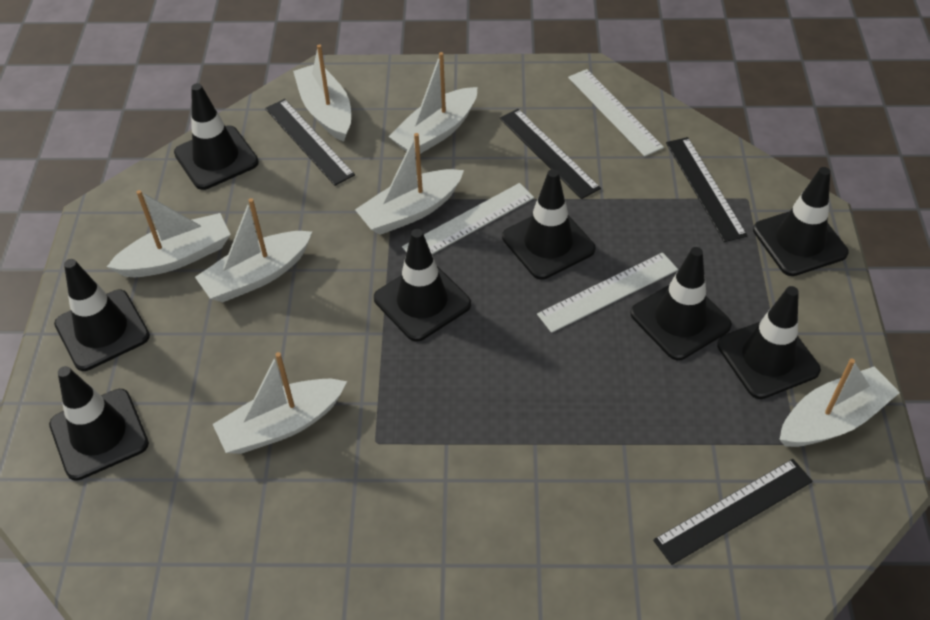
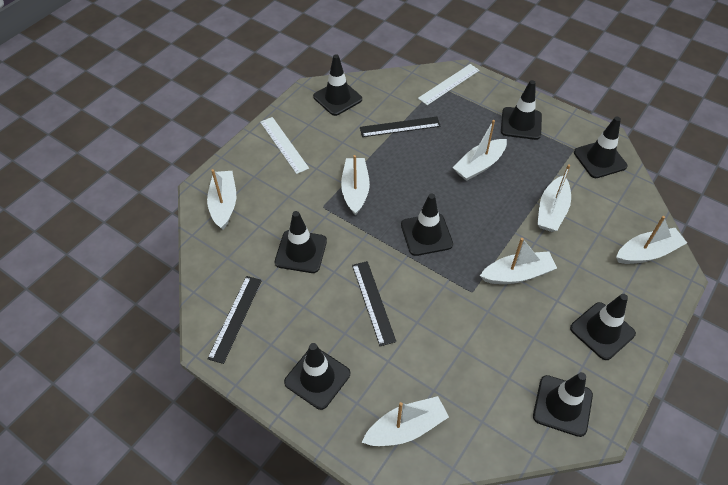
black ruler: 4 -> 3
white ruler: 3 -> 2

